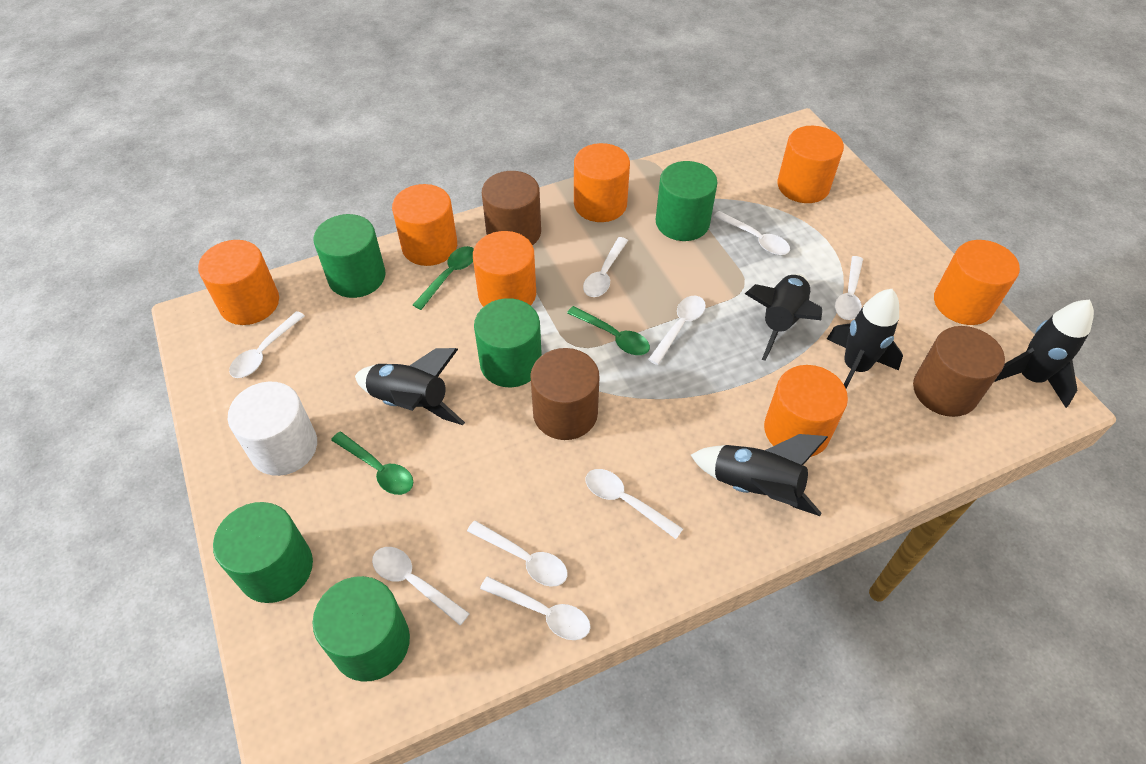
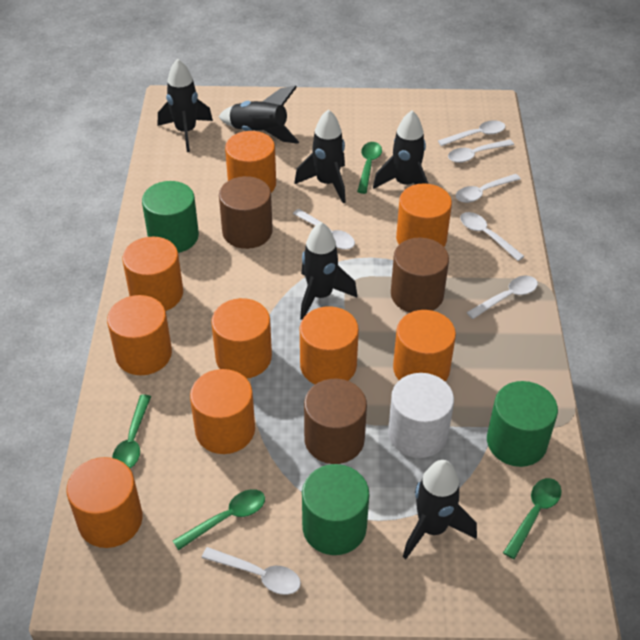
black rocket: 5 -> 6
green cylinder: 5 -> 3
green spoon: 3 -> 4
orange cylinder: 7 -> 9
white spoon: 9 -> 7

